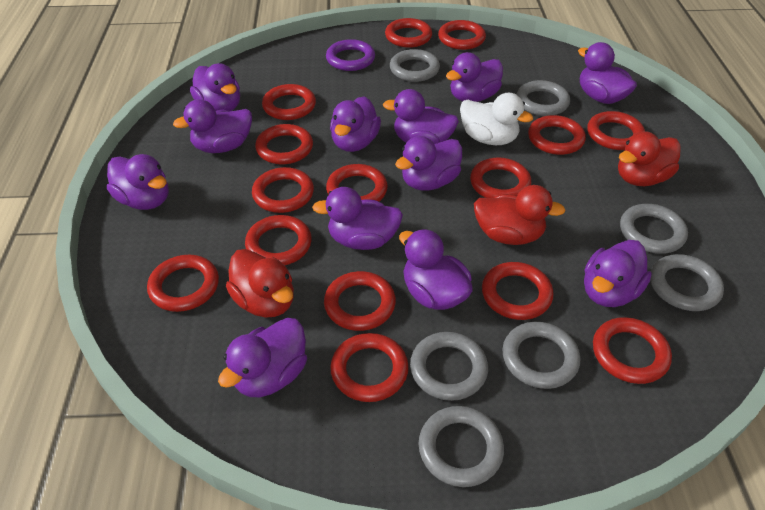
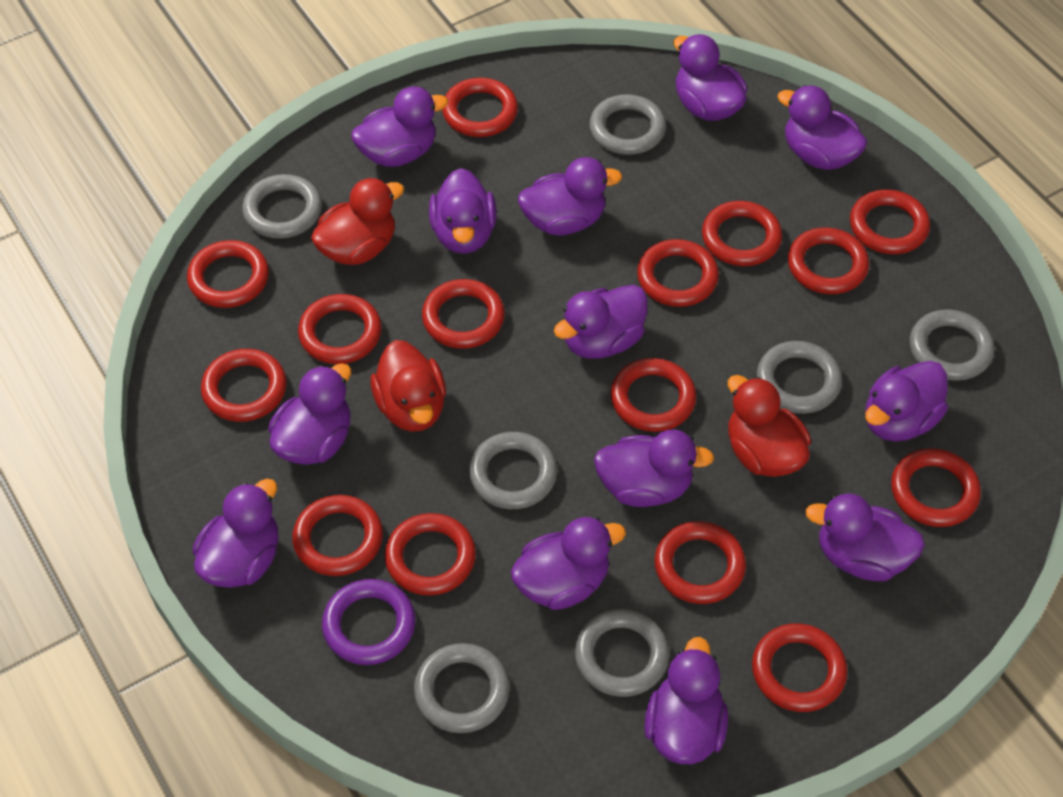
purple duck: 12 -> 13
white duck: 1 -> 0

